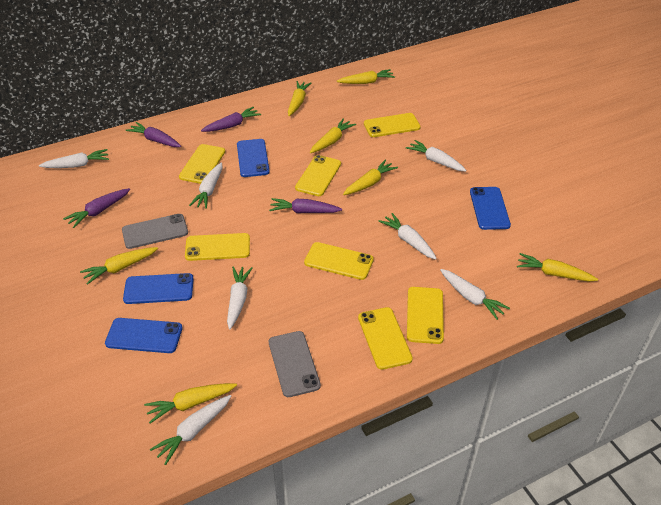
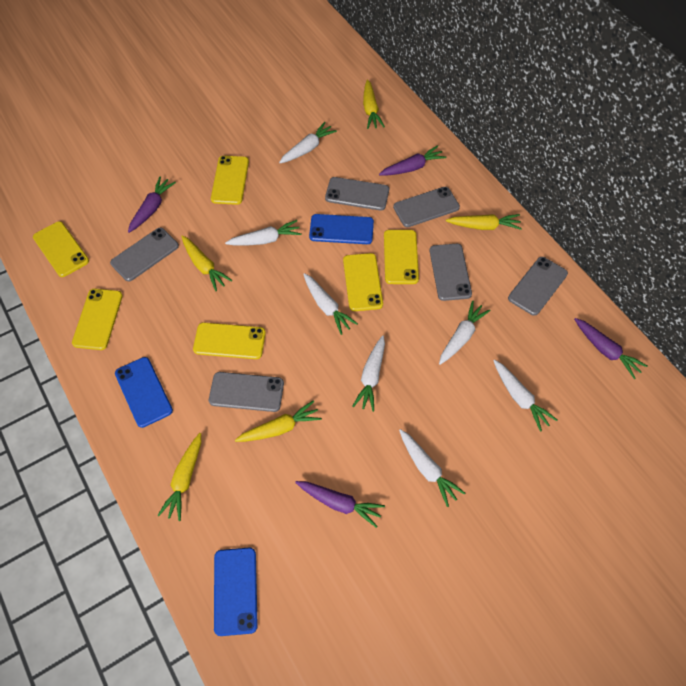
blue phone: 4 -> 3
grey phone: 2 -> 6
yellow carrot: 7 -> 5
yellow phone: 7 -> 6

